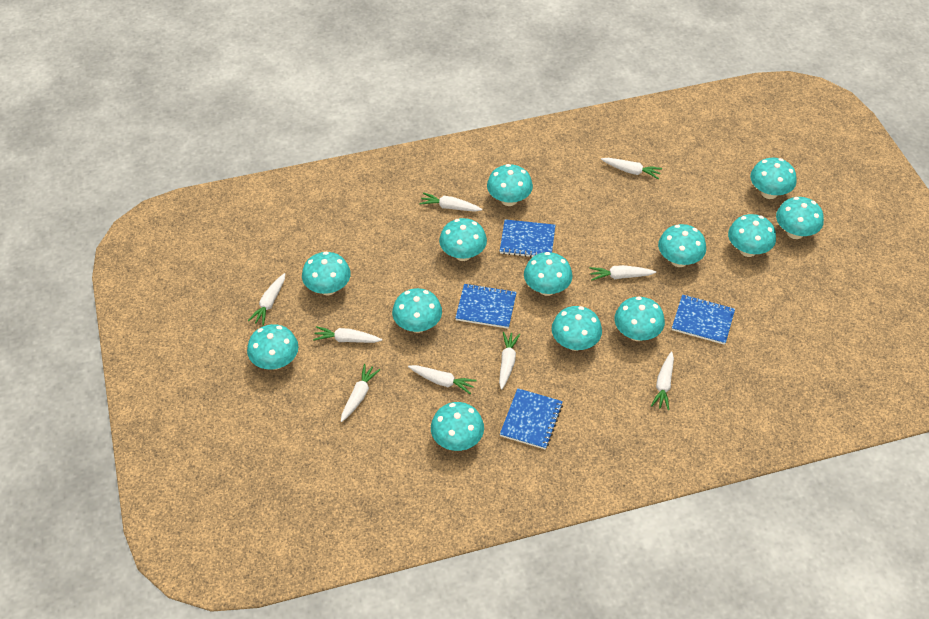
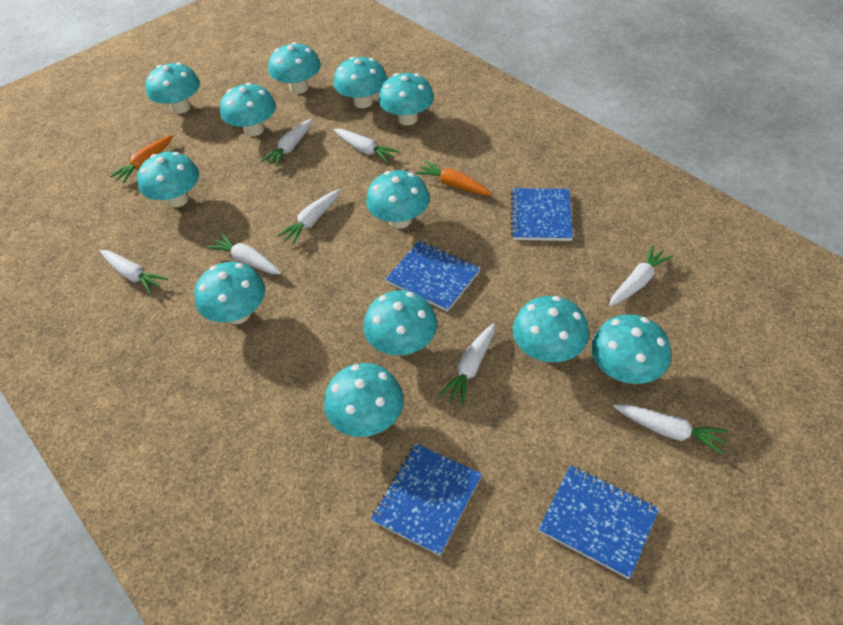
orange carrot: 0 -> 2
turquoise mushroom: 13 -> 12
white carrot: 9 -> 8

